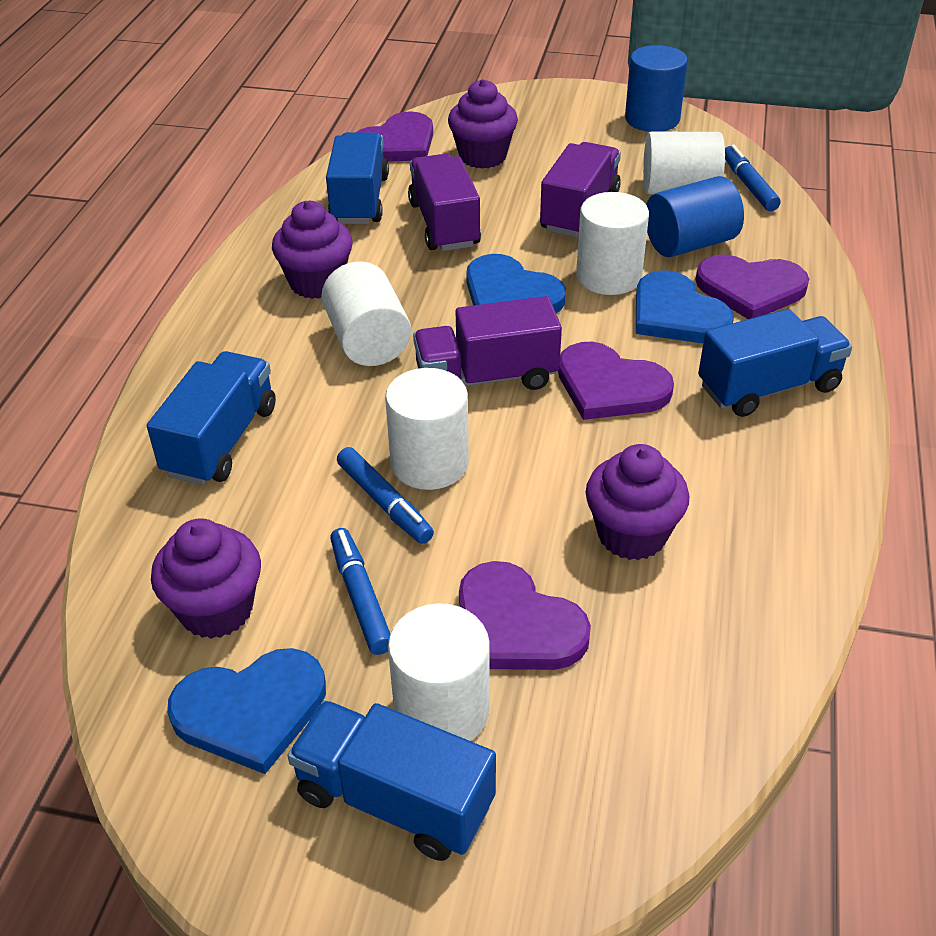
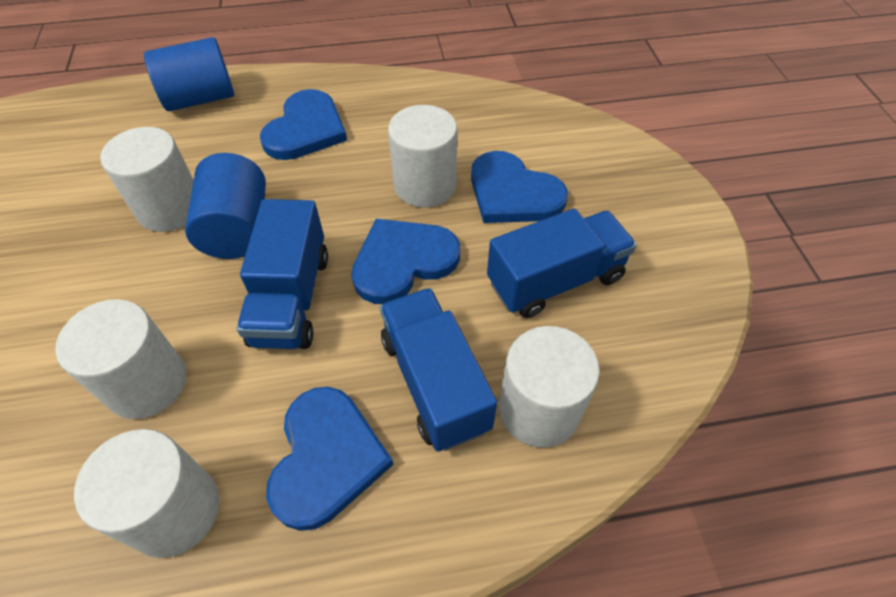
blue heart: 3 -> 4
blue marker: 3 -> 0
blue truck: 4 -> 3
purple cupcake: 4 -> 0
purple heart: 4 -> 0
purple truck: 3 -> 0

